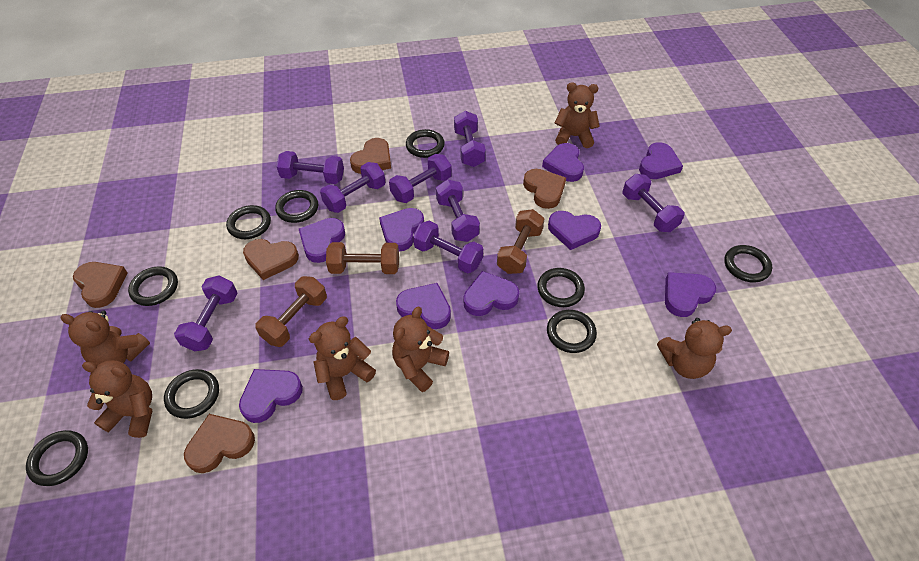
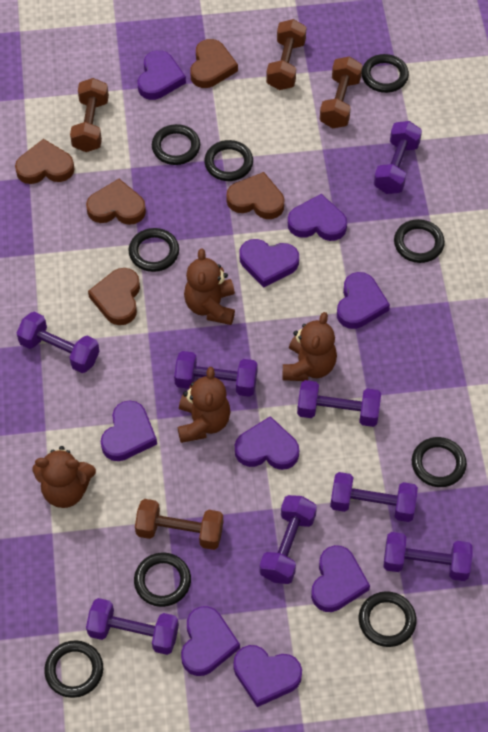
brown dumbbell: 3 -> 4
brown teddy bear: 6 -> 4

